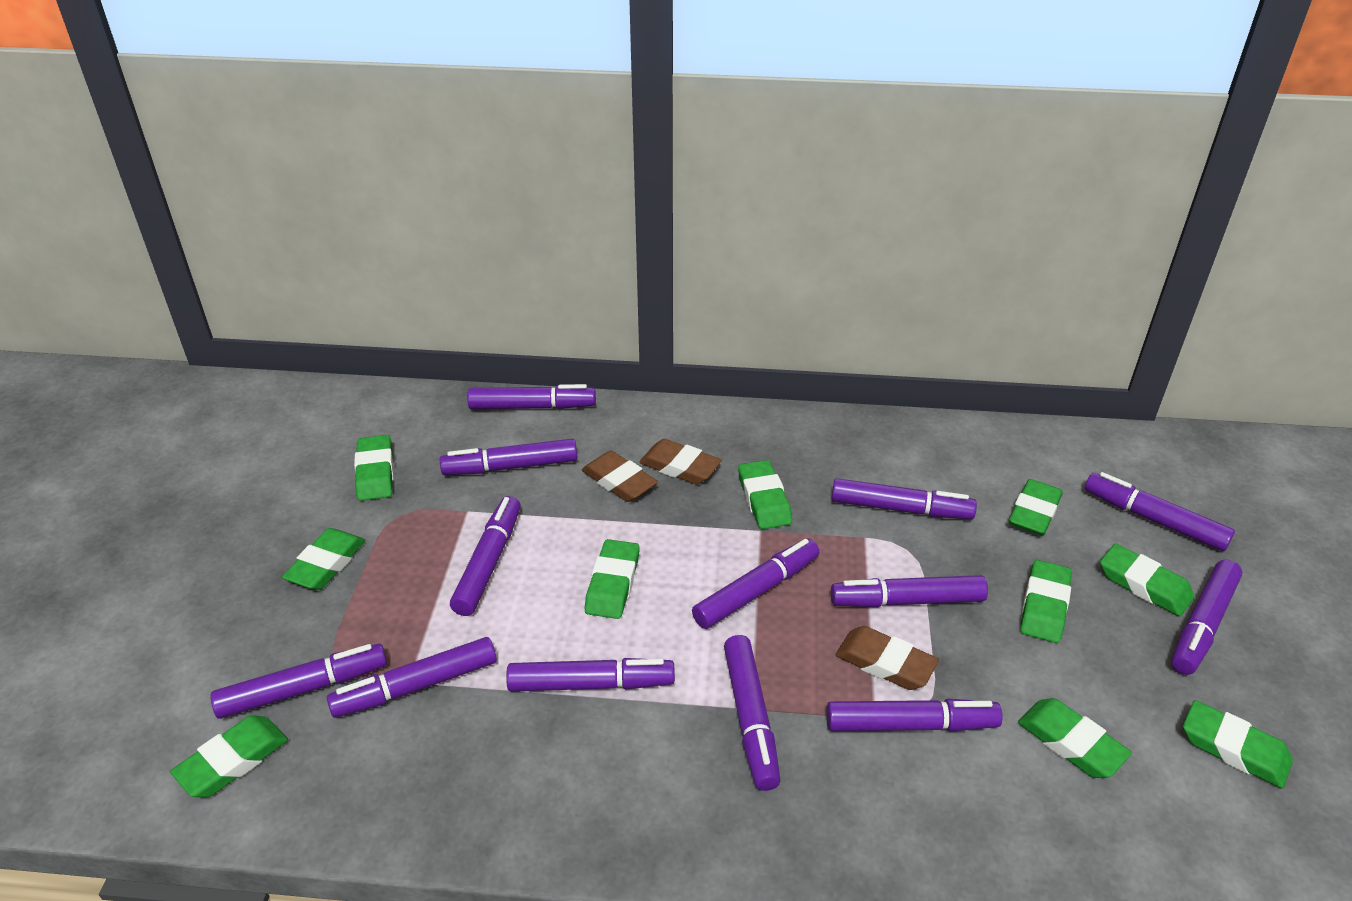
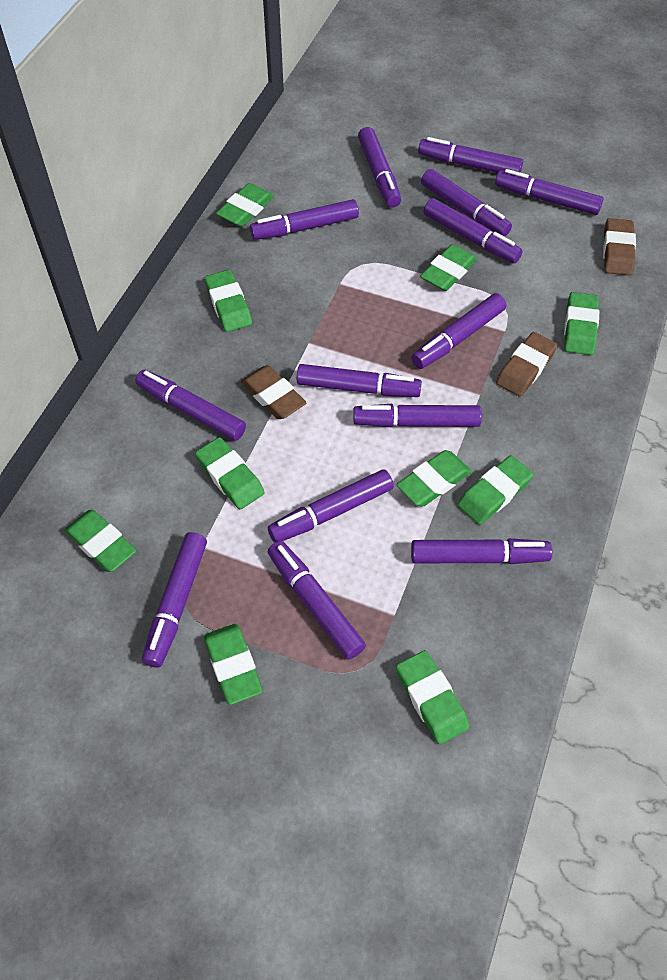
purple marker: 13 -> 14

